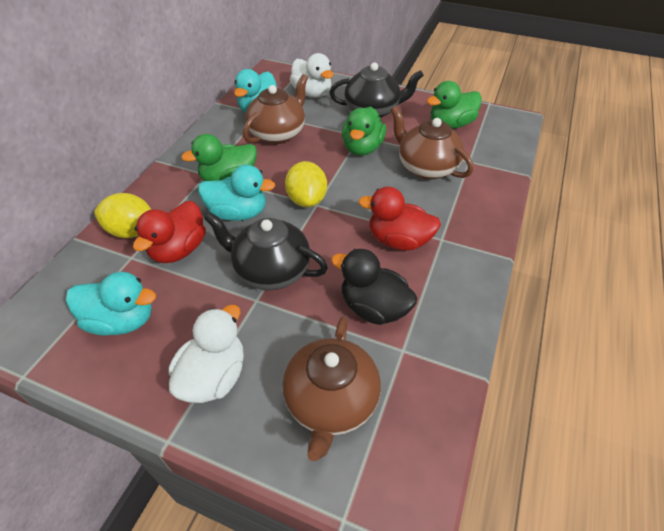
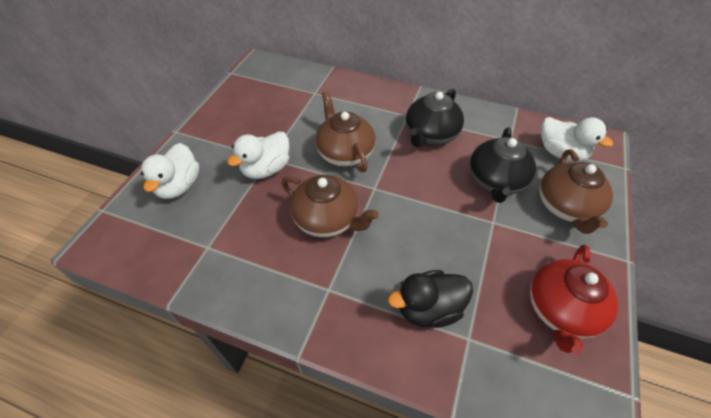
green duck: 3 -> 0
red duck: 2 -> 0
red teapot: 0 -> 1
turquoise duck: 3 -> 0
white duck: 2 -> 3
yellow lemon: 2 -> 0

